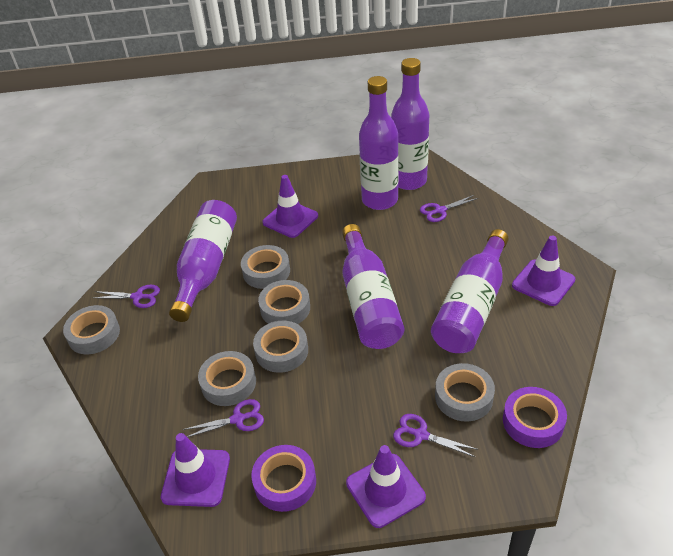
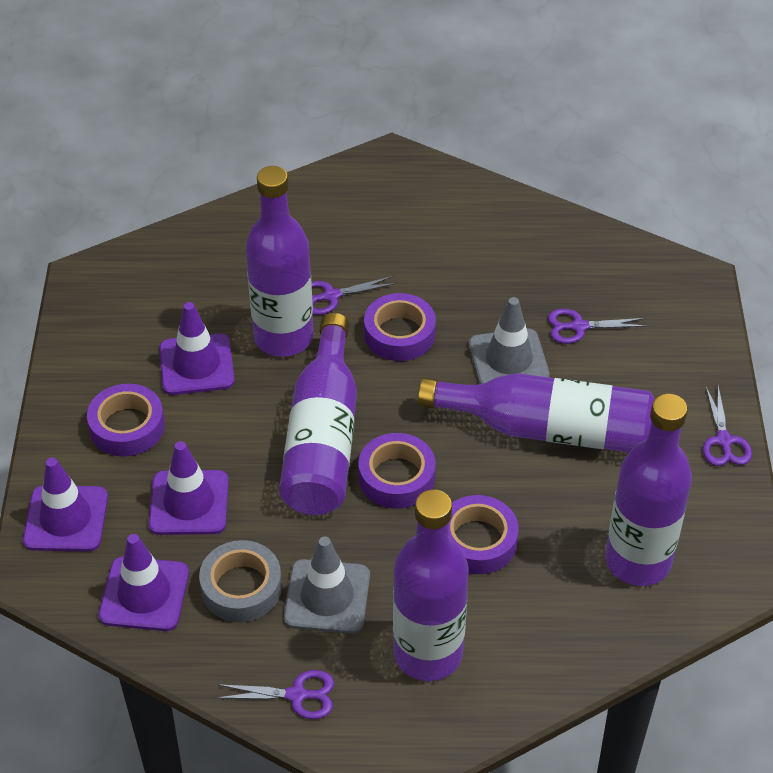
grey tape: 6 -> 1
grey traffic cone: 0 -> 2
purple tape: 2 -> 4

